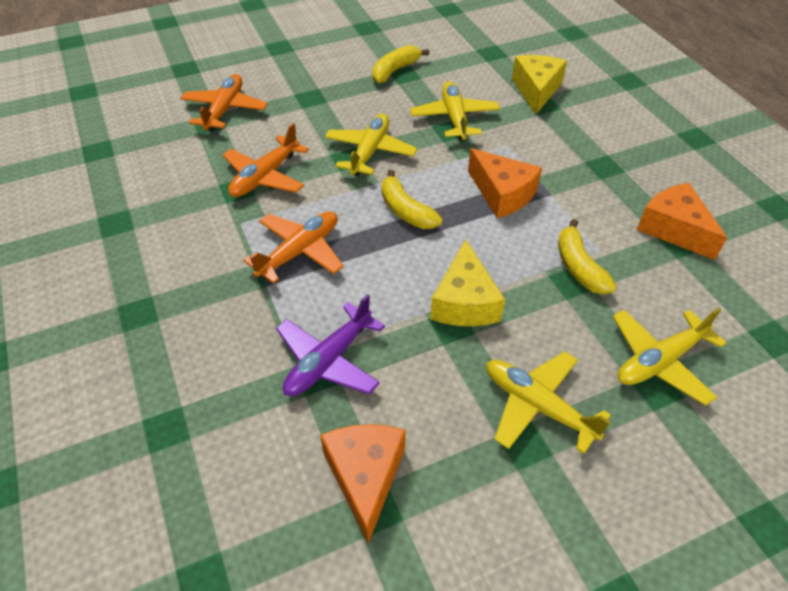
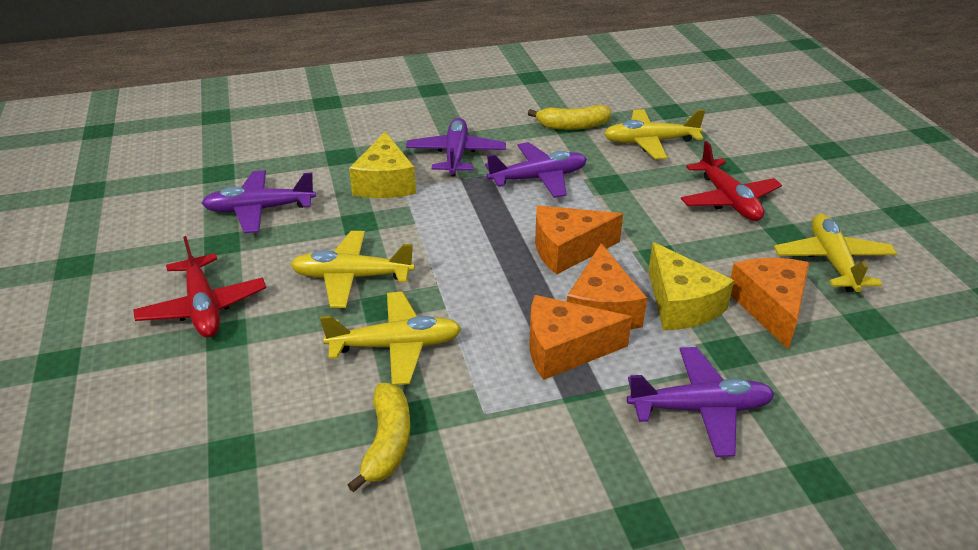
orange cheese: 3 -> 4
orange plane: 3 -> 0
purple plane: 1 -> 4
red plane: 0 -> 2
yellow banana: 3 -> 2

